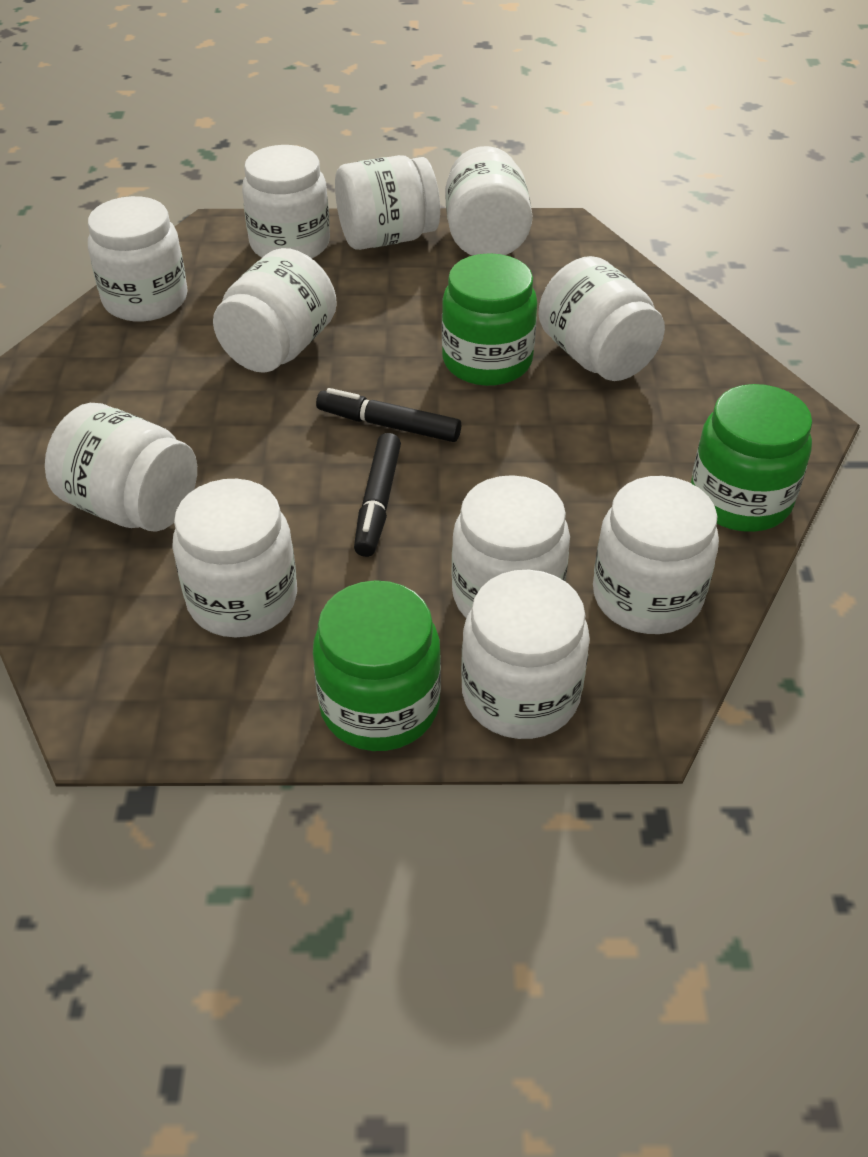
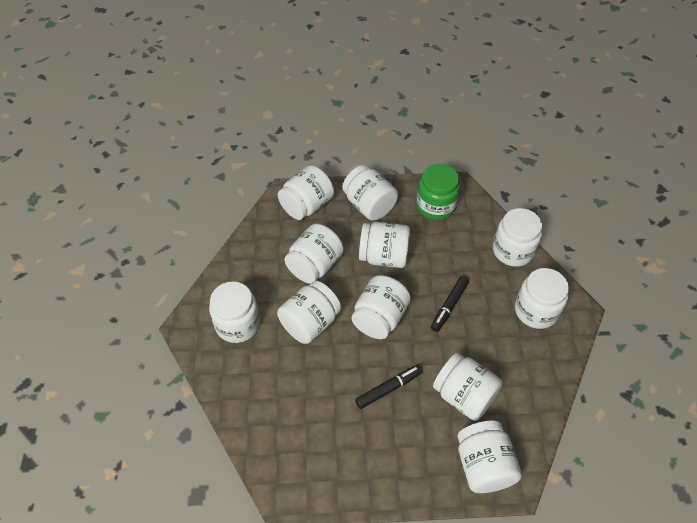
green jar: 3 -> 1

